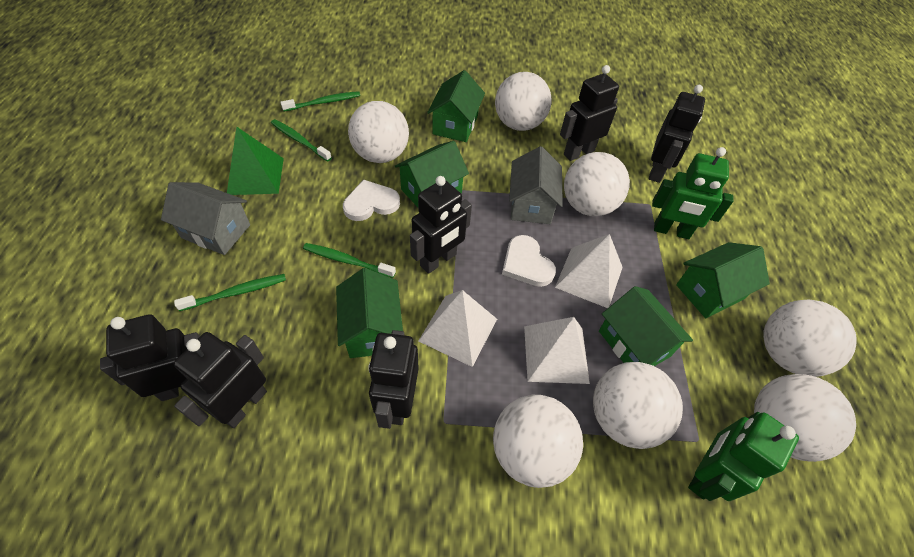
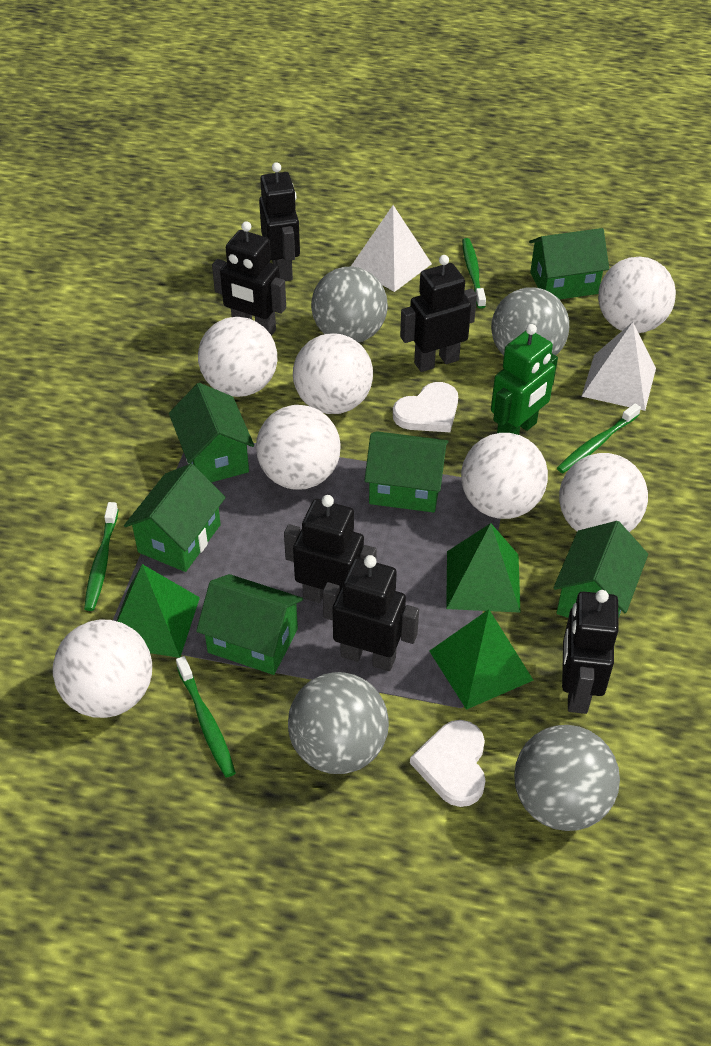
green house: 5 -> 6
green pyramid: 1 -> 3
green robot: 2 -> 1
grey ball: 0 -> 4
grey house: 2 -> 0
white pyramid: 3 -> 2

